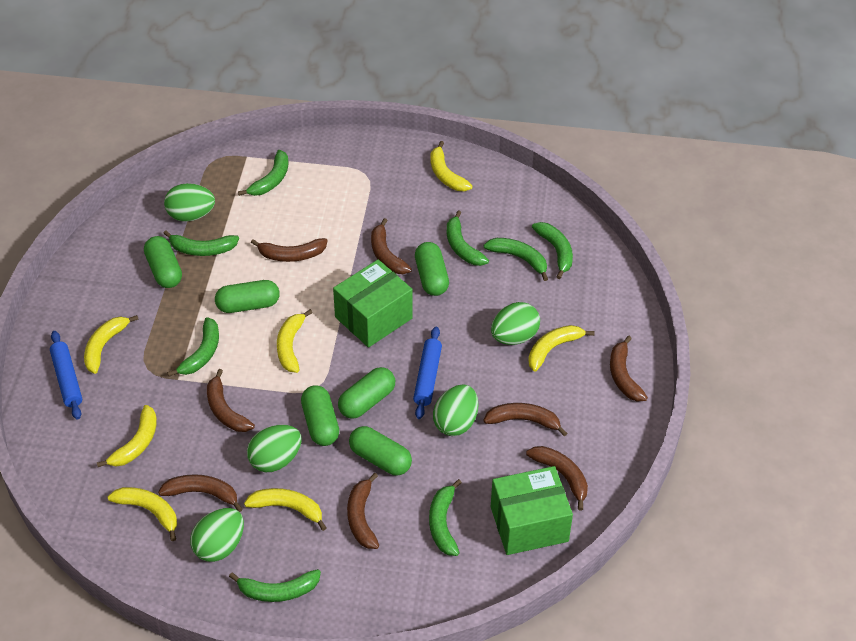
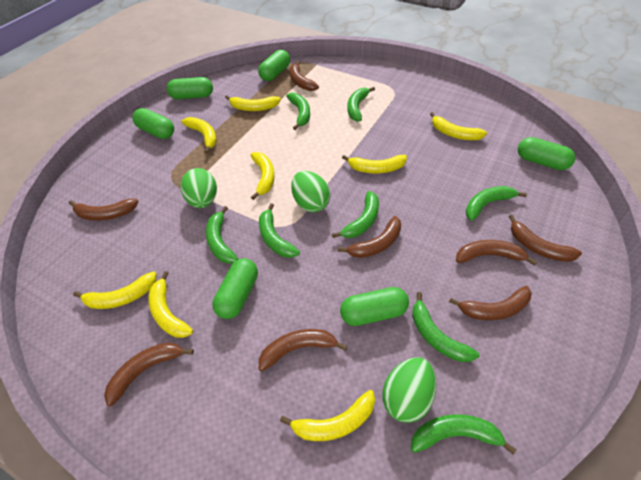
blue rolling pin: 2 -> 0
green box: 2 -> 0
green egg: 5 -> 3
yellow banana: 7 -> 8

